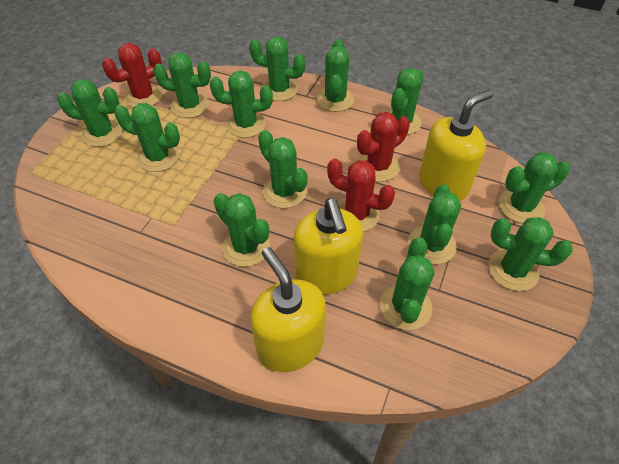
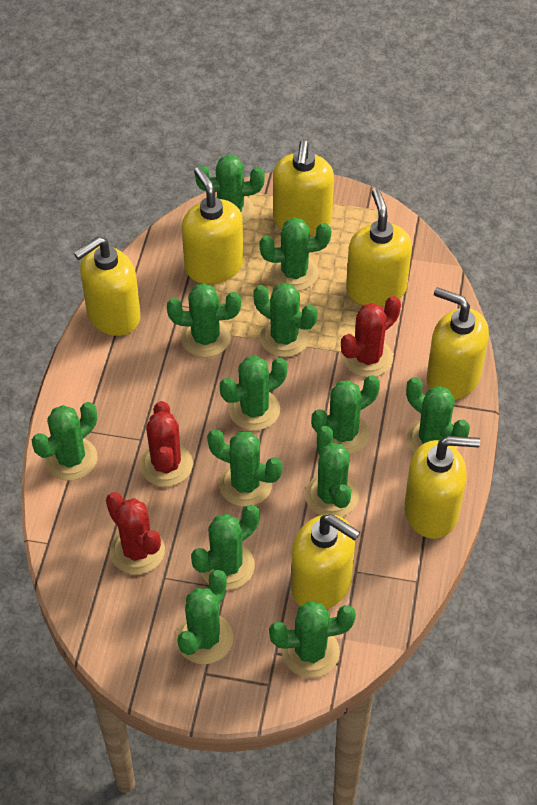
yellow soap dispenser: 3 -> 7

